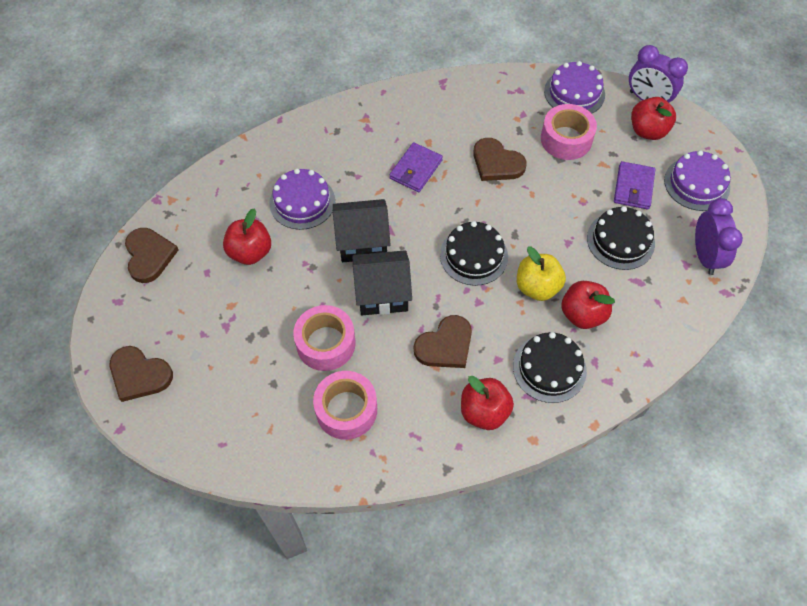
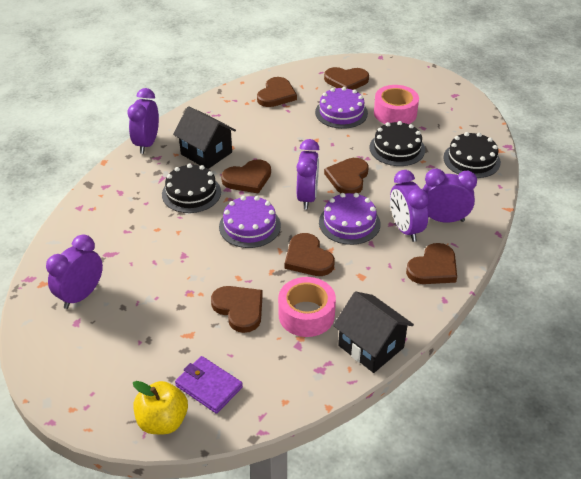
brown heart: 4 -> 7
pink tape: 3 -> 2
purple clock: 2 -> 5
purple wallet: 2 -> 1
red apple: 4 -> 0

